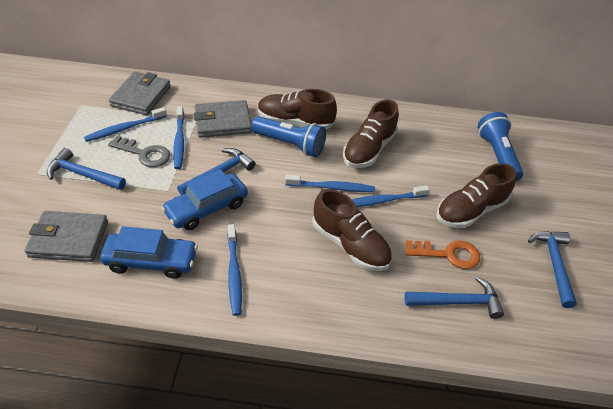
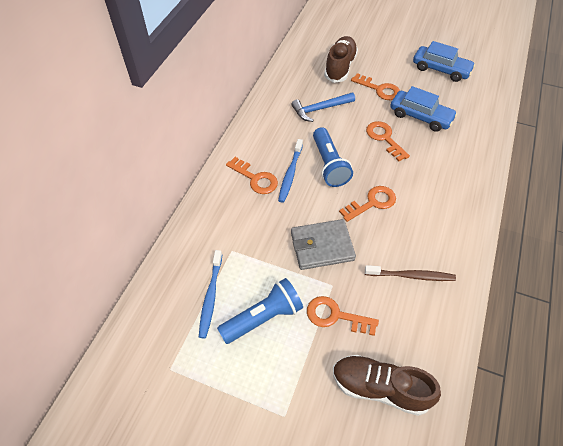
blue hammer: 4 -> 1
blue toothbrush: 5 -> 2
brown shoe: 4 -> 2
brown toothbrush: 0 -> 1
grey key: 1 -> 0
grey wallet: 3 -> 1
orange key: 1 -> 5

